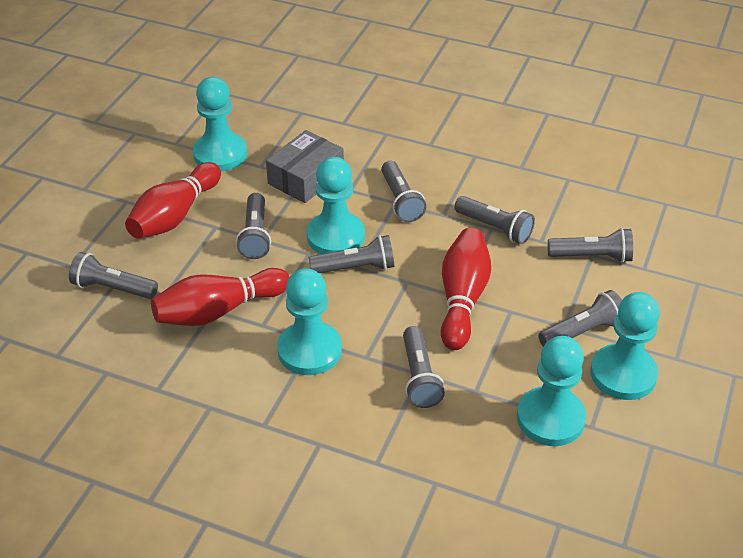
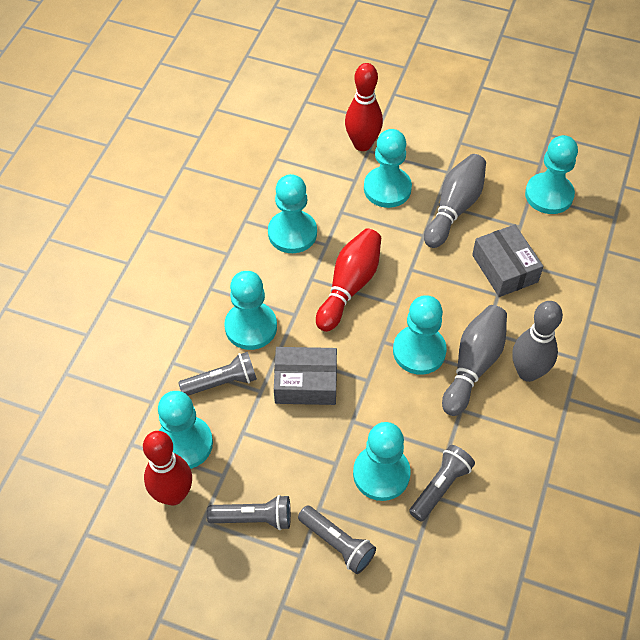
grey bowling pin: 0 -> 3
grey box: 1 -> 2
grey flashlight: 8 -> 4
turquoise pawn: 5 -> 7

